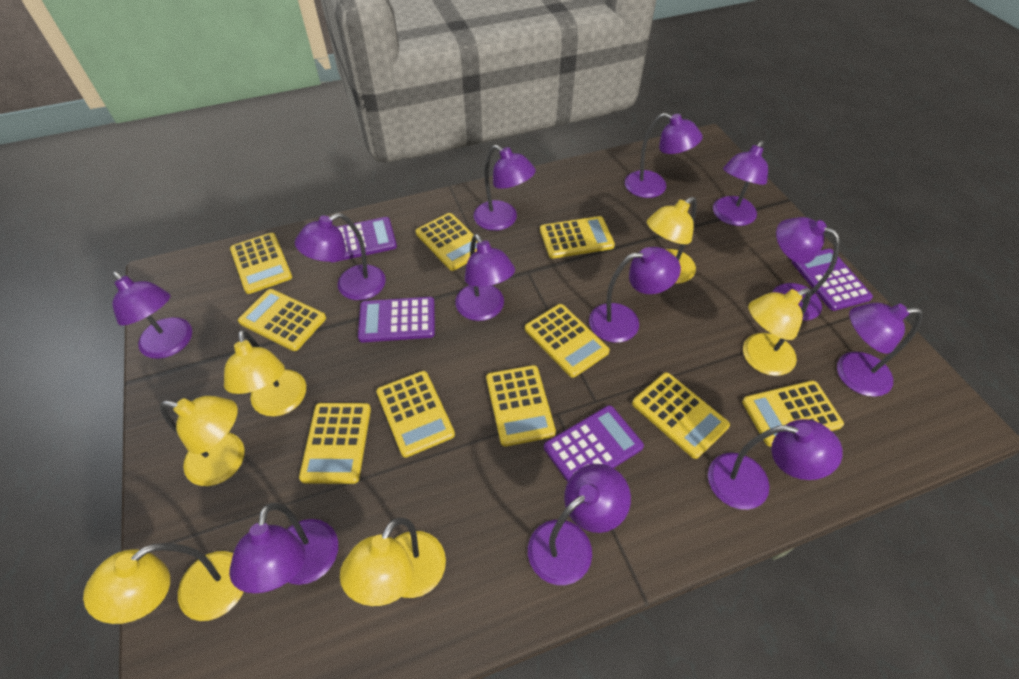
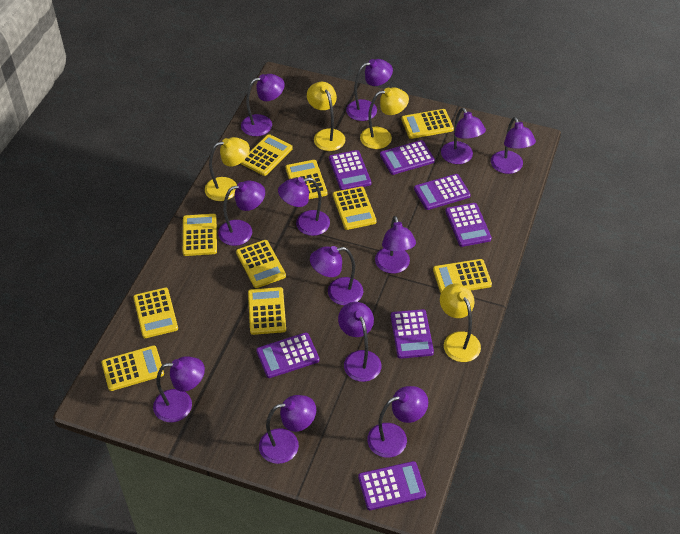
purple calculator: 4 -> 7
yellow lamp: 6 -> 4

